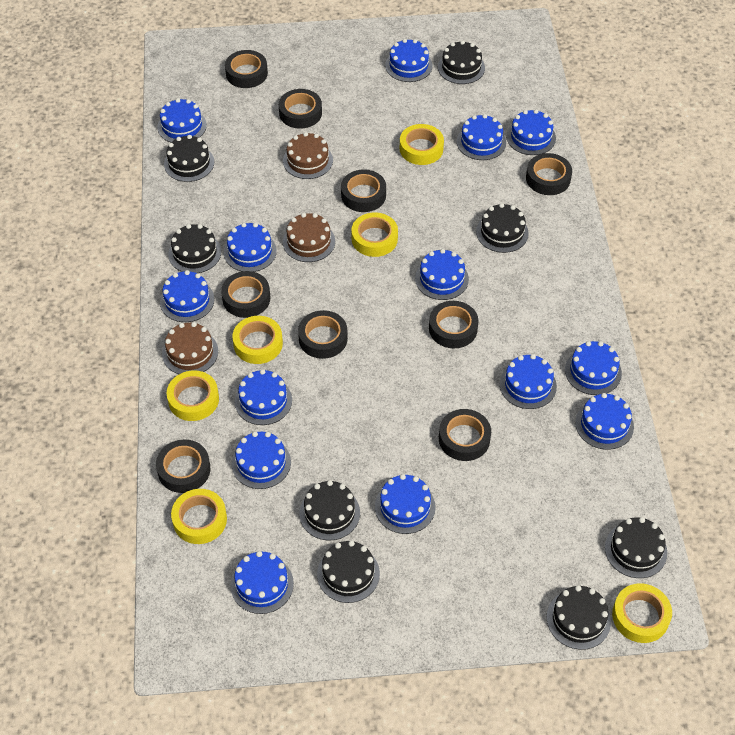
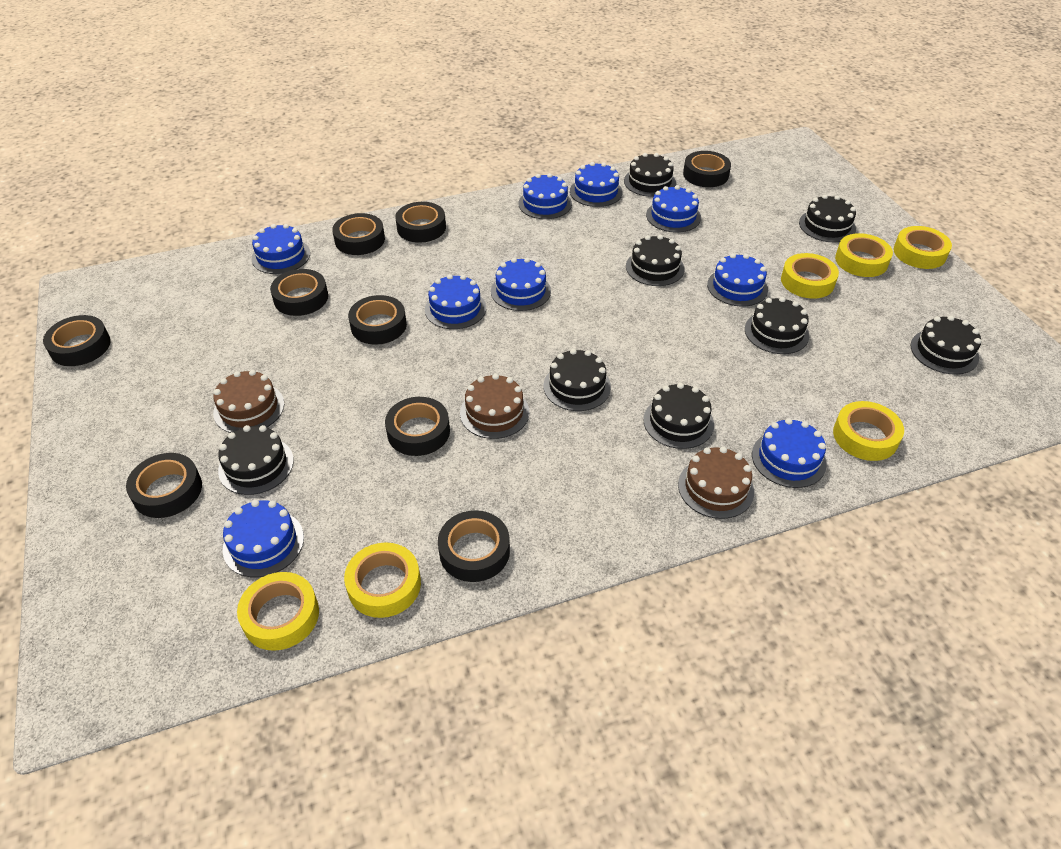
blue cake: 14 -> 9

